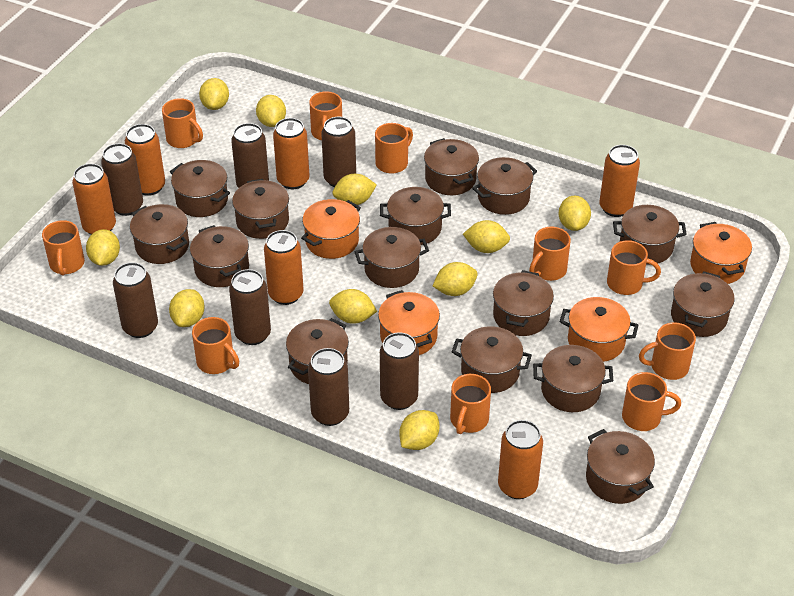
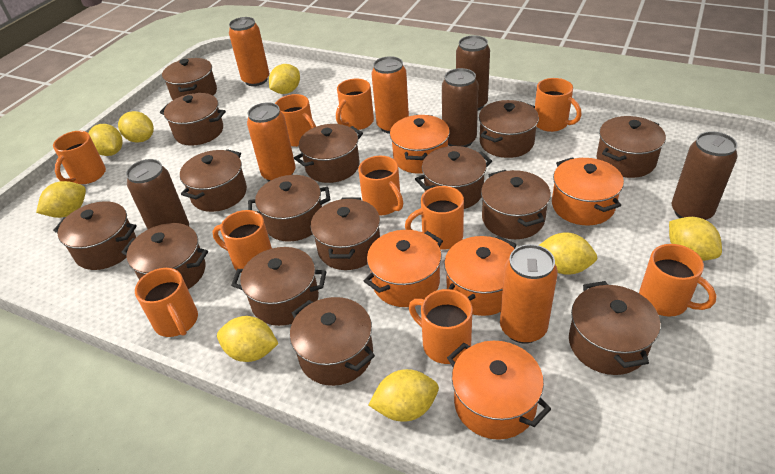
brown can: 7 -> 4
orange can: 6 -> 4
orange pot: 4 -> 5
yellow lemon: 10 -> 8

